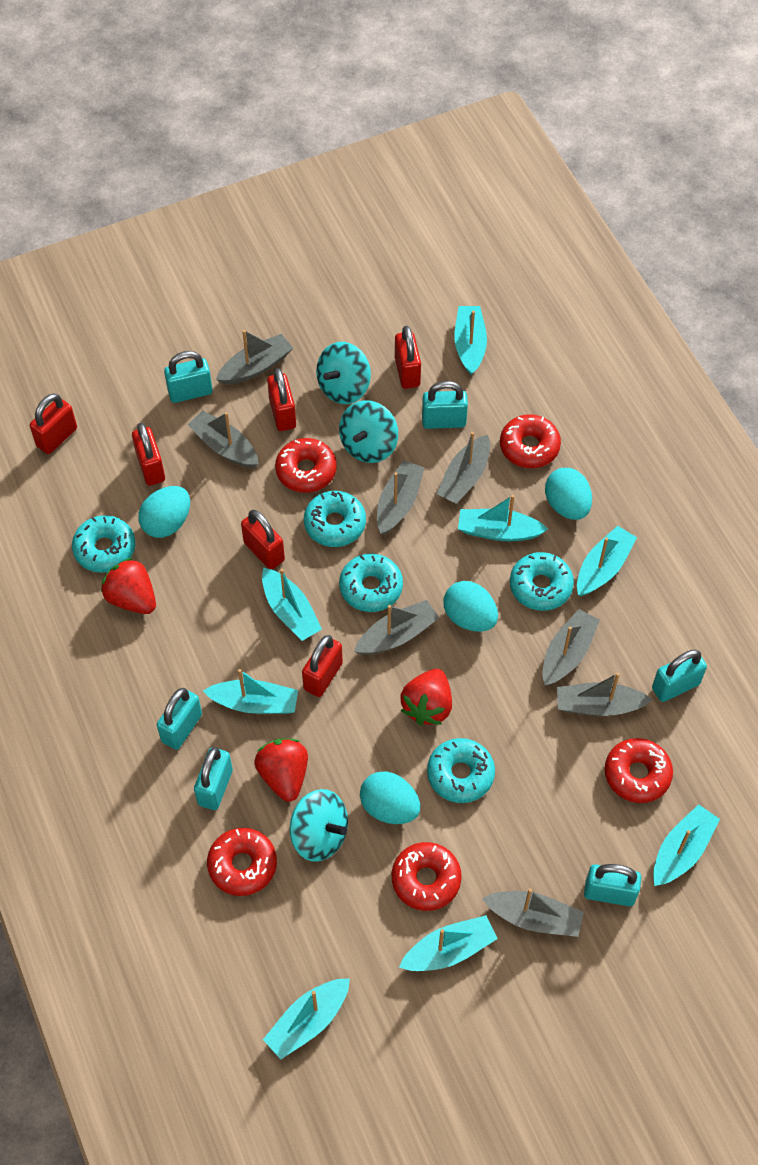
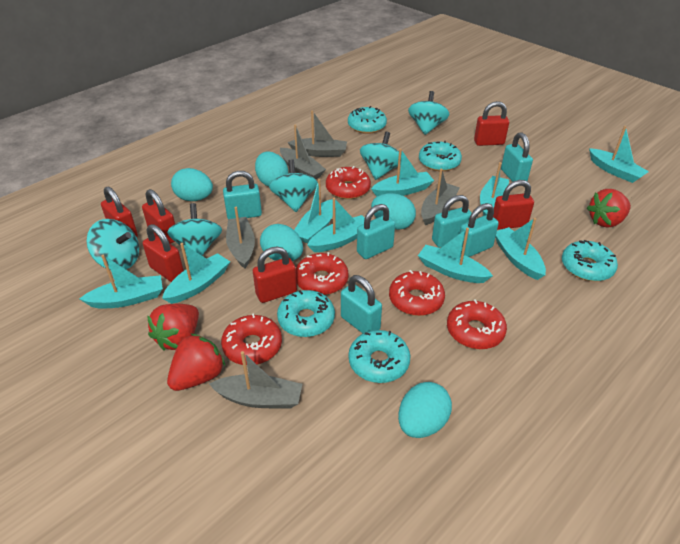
grey boat: 8 -> 5
turquoise boat: 8 -> 9
turquoise egg: 4 -> 5
turquoise spinning top: 3 -> 5

